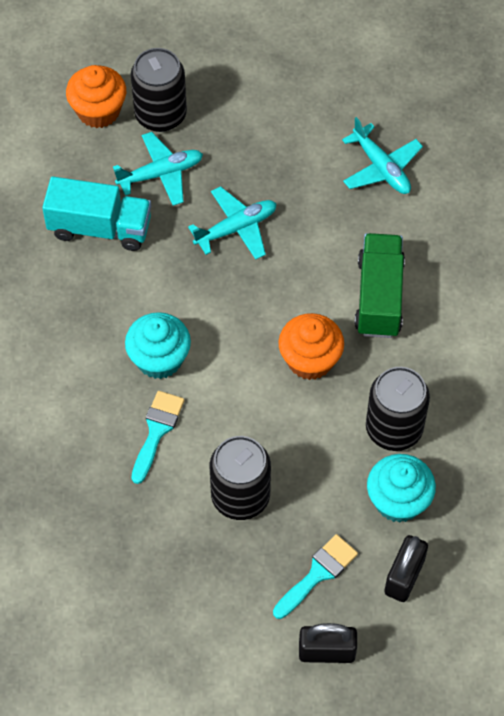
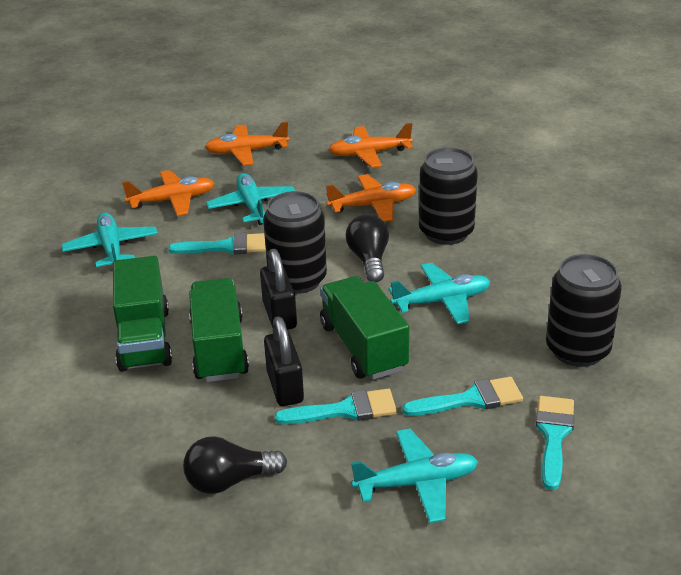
black light bulb: 0 -> 2
green truck: 1 -> 3
orange cupcake: 2 -> 0
orange plane: 0 -> 4
turquoise brush: 2 -> 4
turquoise cupcake: 2 -> 0
turquoise plane: 3 -> 4
turquoise truck: 1 -> 0

